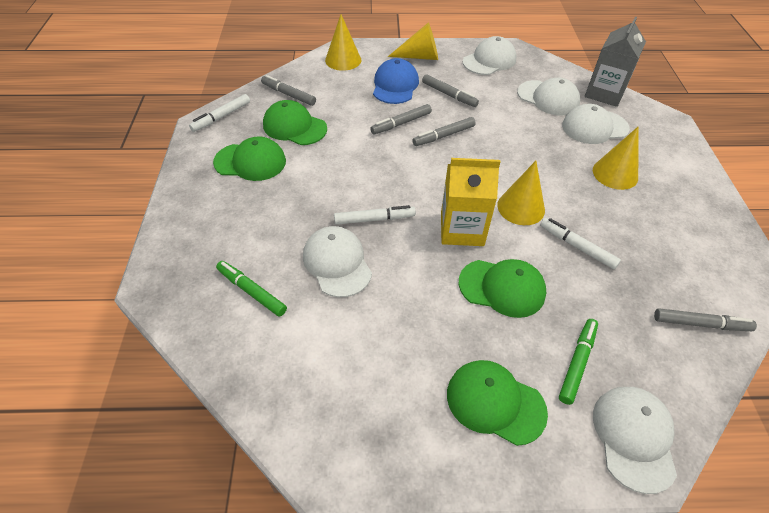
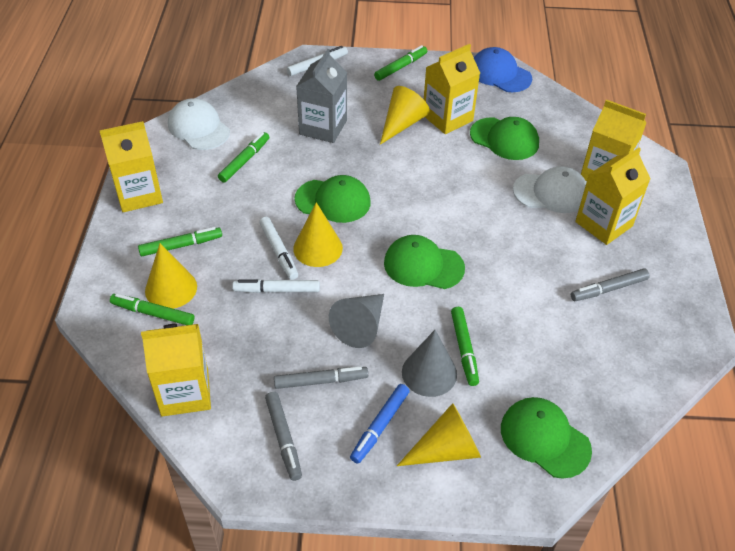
blue marker: 0 -> 1
green marker: 2 -> 5
grey cone: 0 -> 2
grey marker: 5 -> 3
white cap: 5 -> 2
yellow carton: 1 -> 5

